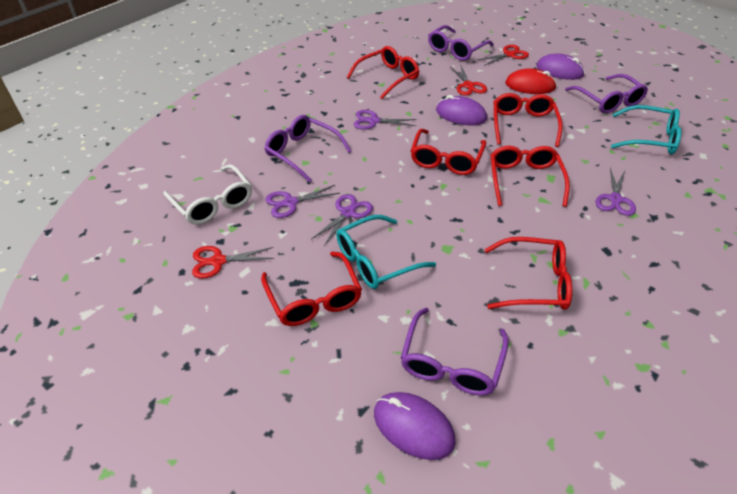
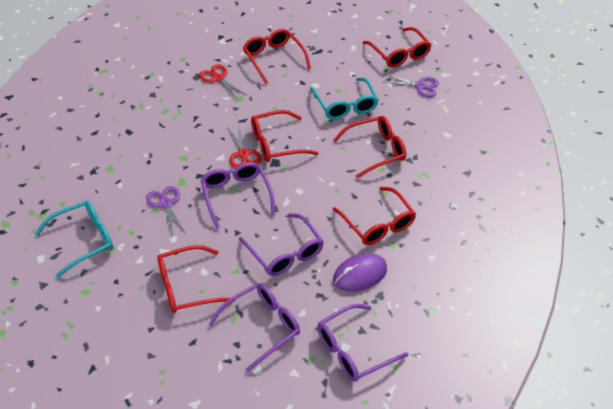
purple mouse: 3 -> 1
purple scissors: 4 -> 2
red mouse: 1 -> 0
red scissors: 3 -> 2
white glasses: 1 -> 0

